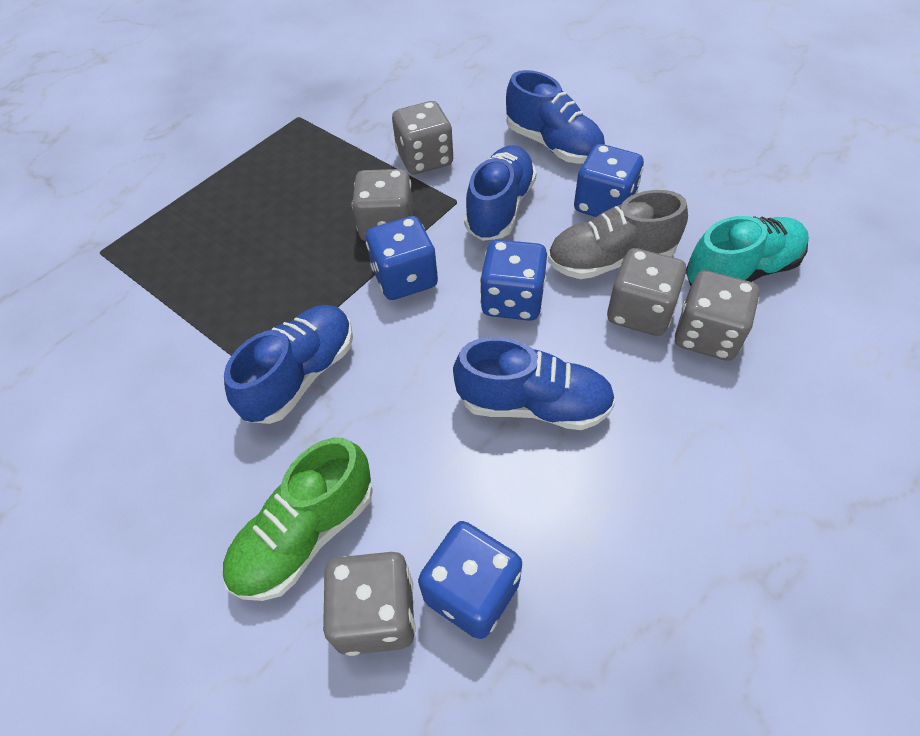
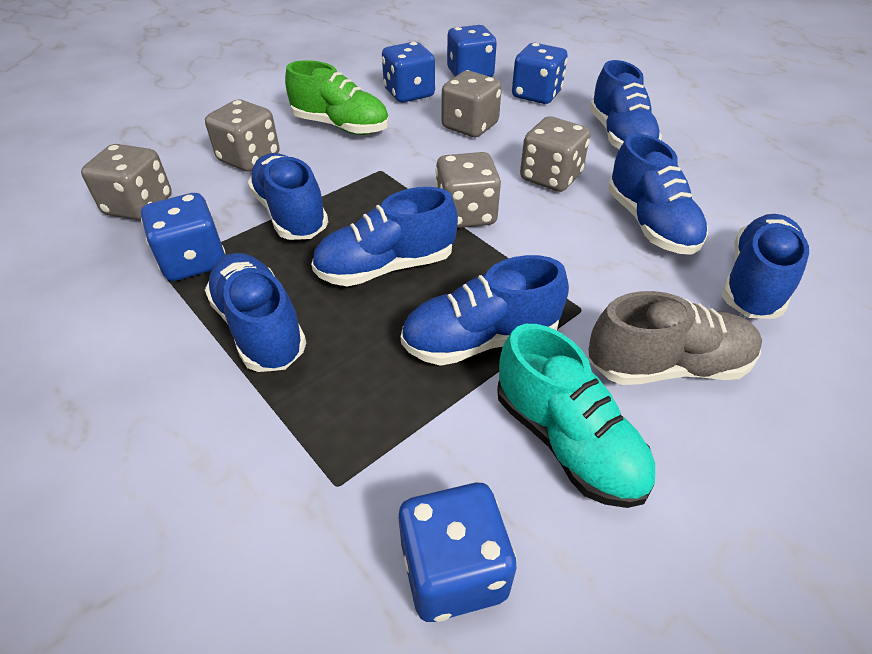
blue dice: 4 -> 5
blue shoe: 4 -> 7

